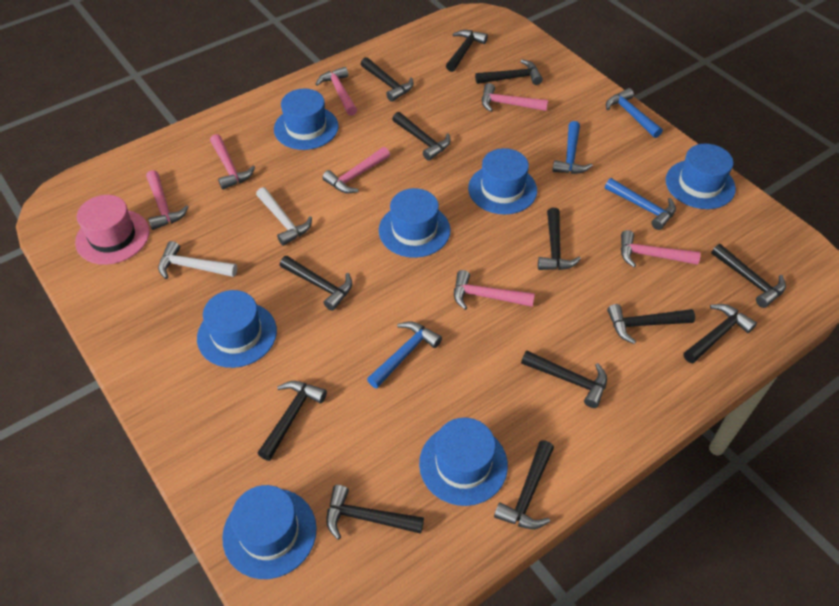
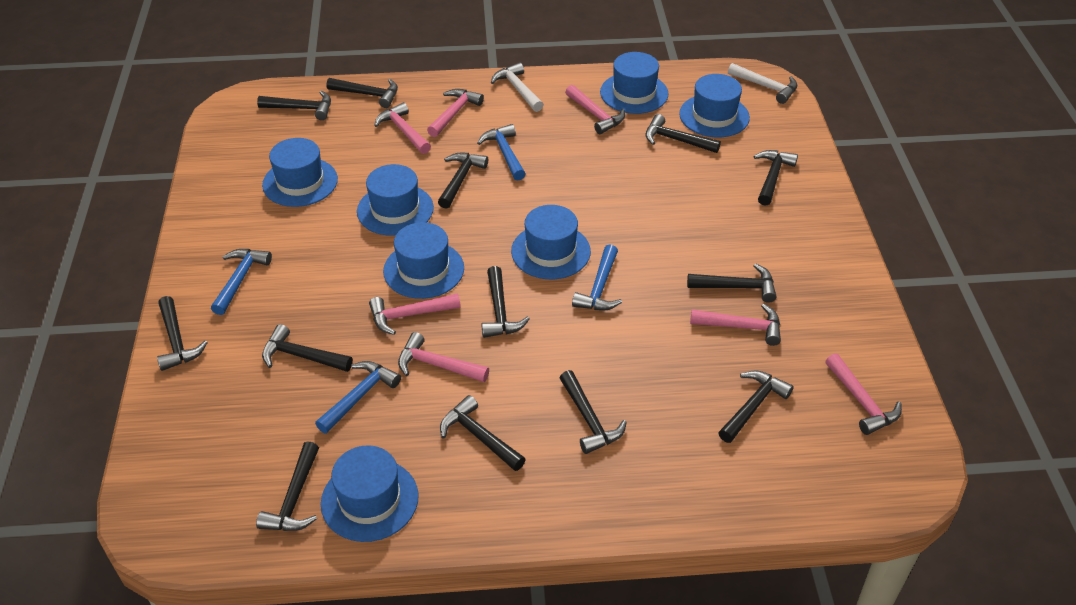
pink hat: 1 -> 0

